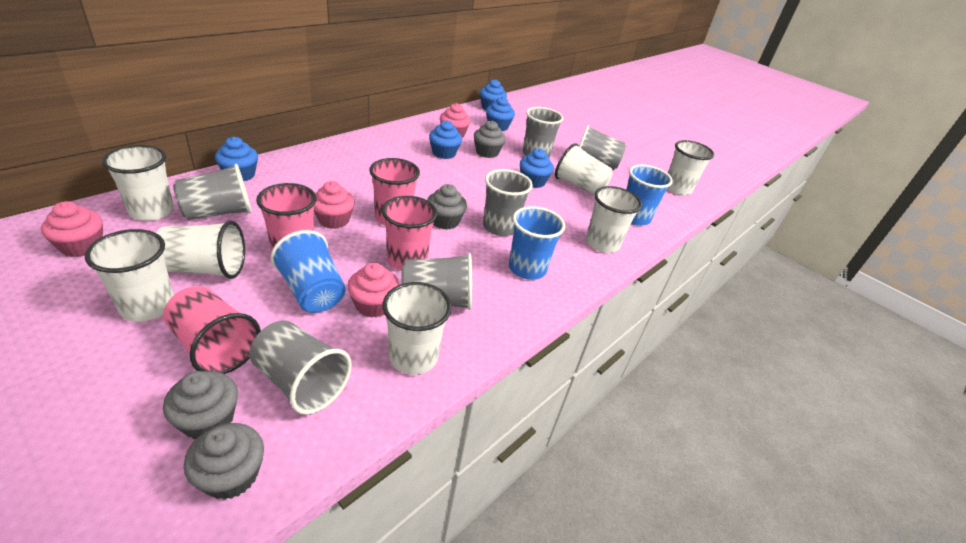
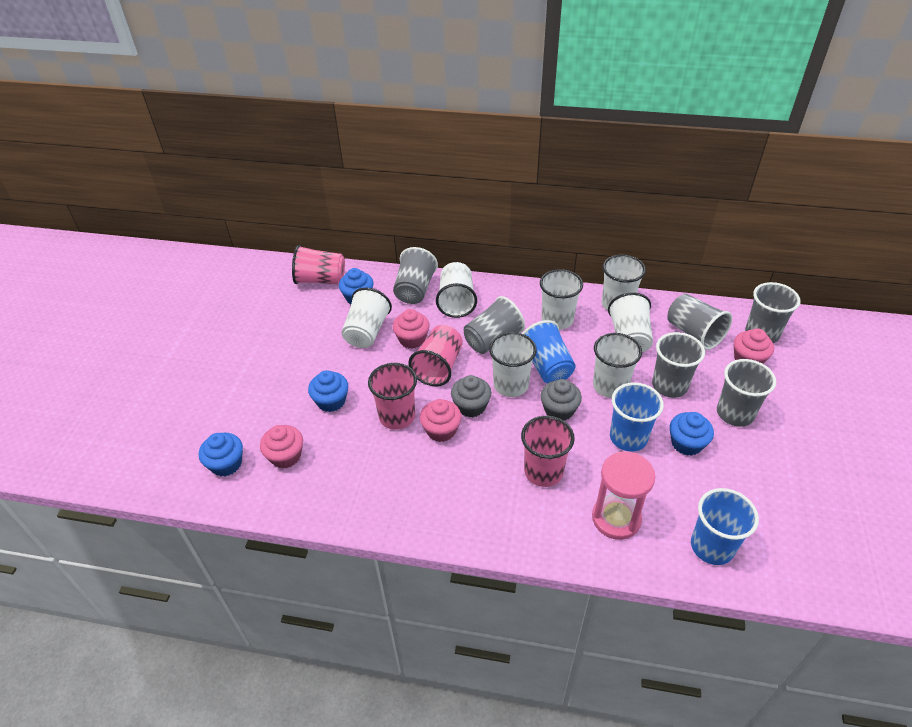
blue cupcake: 5 -> 4
grey cupcake: 4 -> 2
pink hourglass: 0 -> 1

